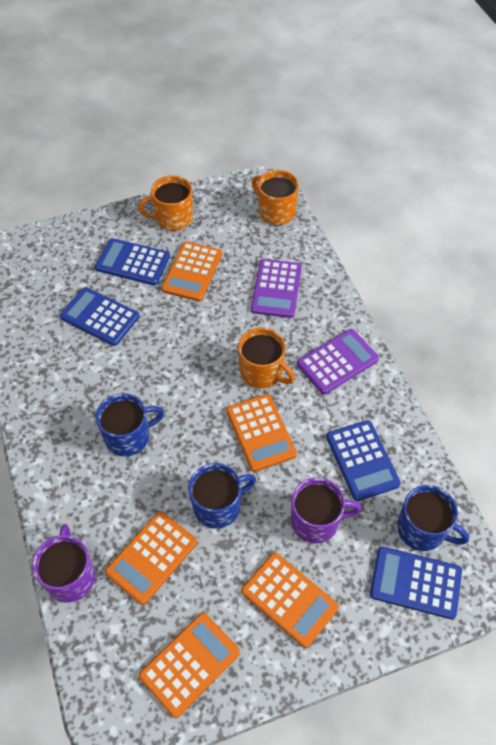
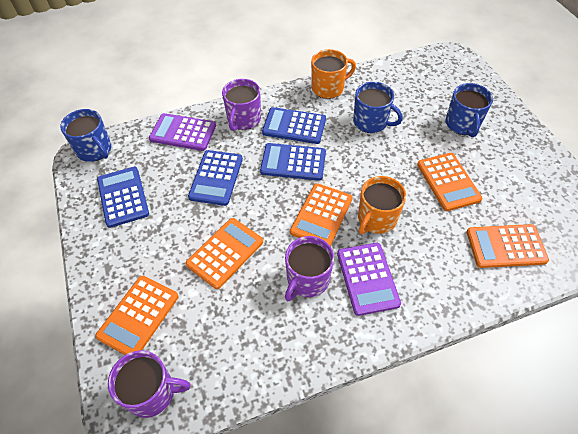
orange mug: 3 -> 2
purple mug: 2 -> 3

